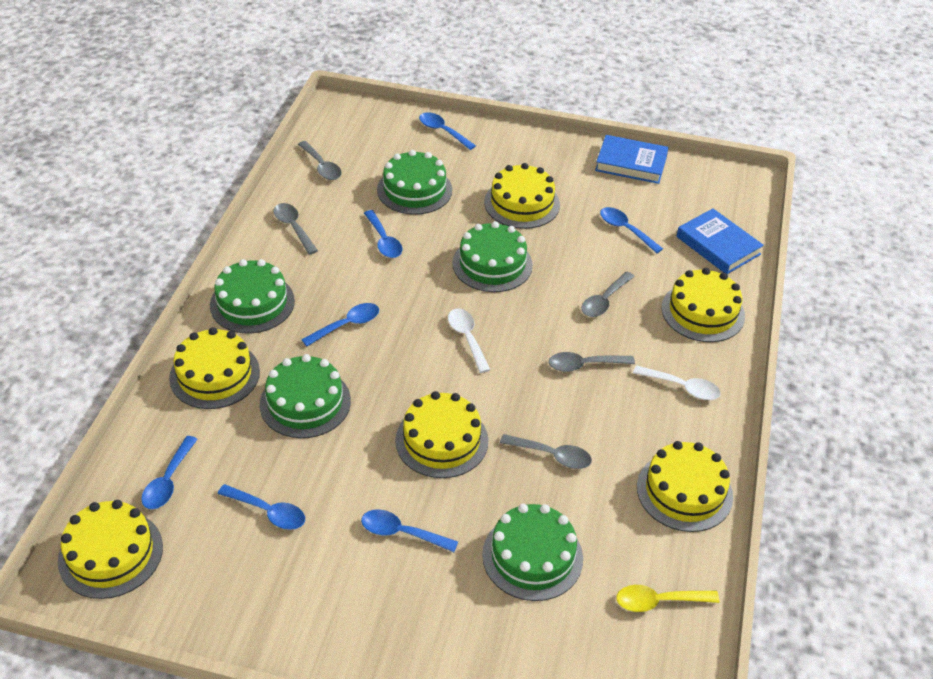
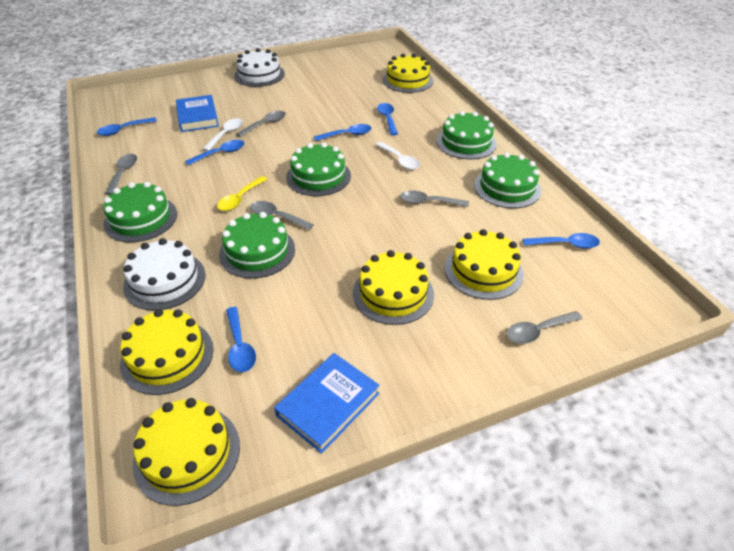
blue spoon: 7 -> 6
white cake: 0 -> 2
yellow cake: 6 -> 5

